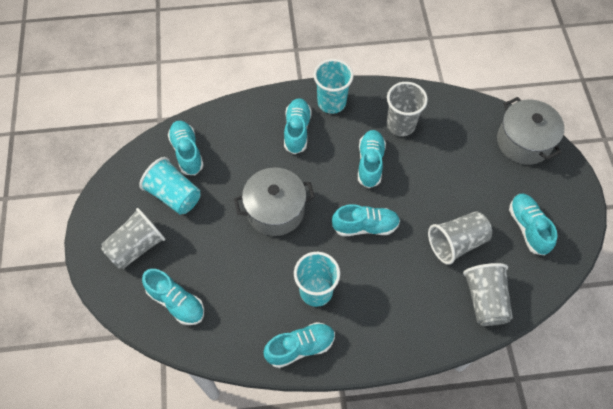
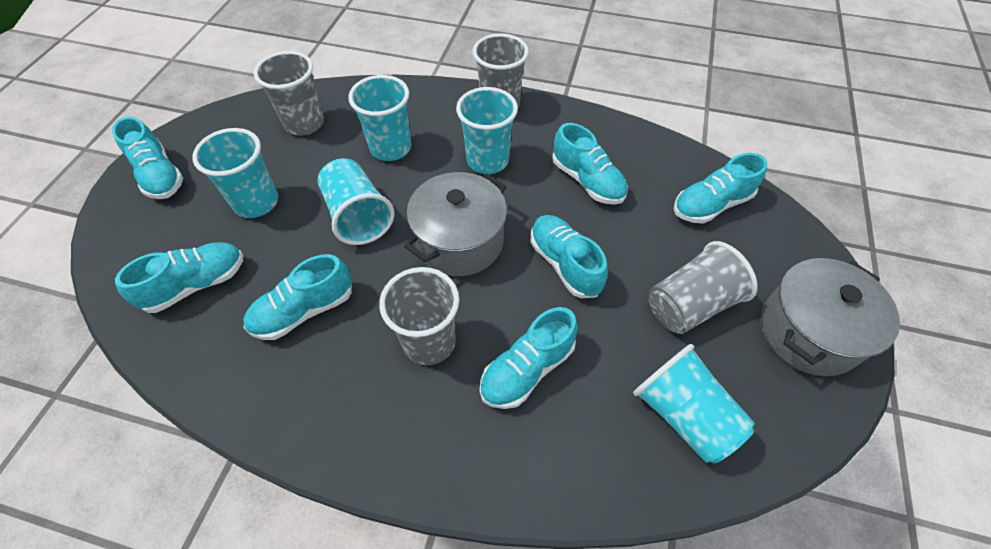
turquoise cup: 3 -> 5

